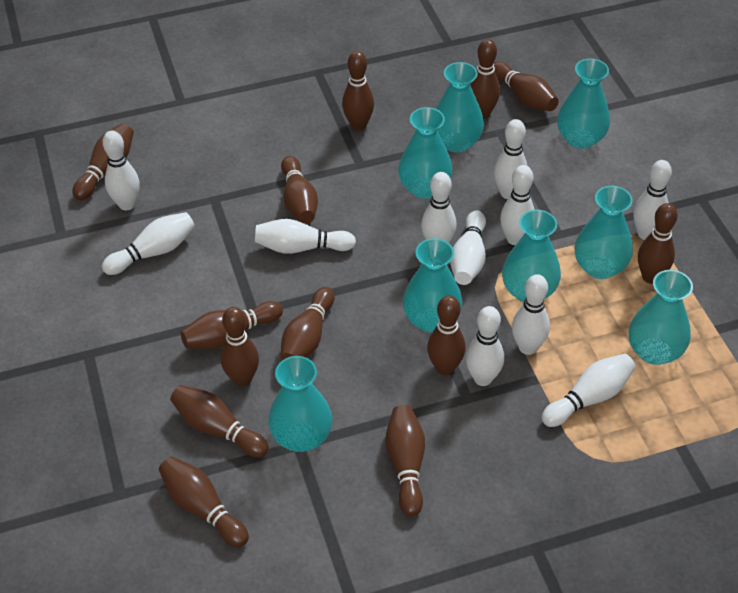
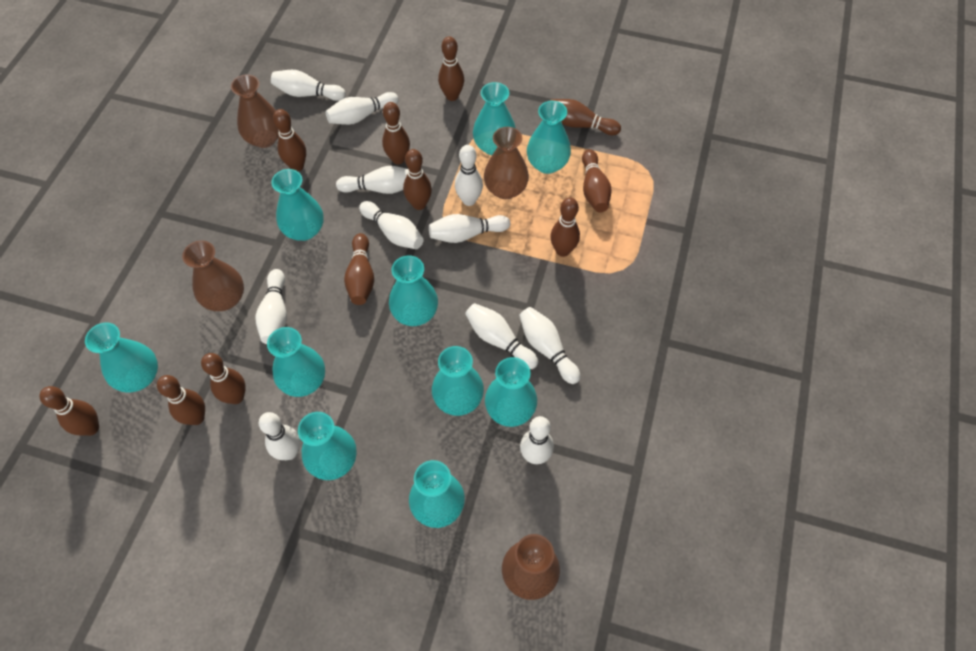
brown bowling pin: 13 -> 11
brown vase: 0 -> 4
turquoise vase: 8 -> 10

